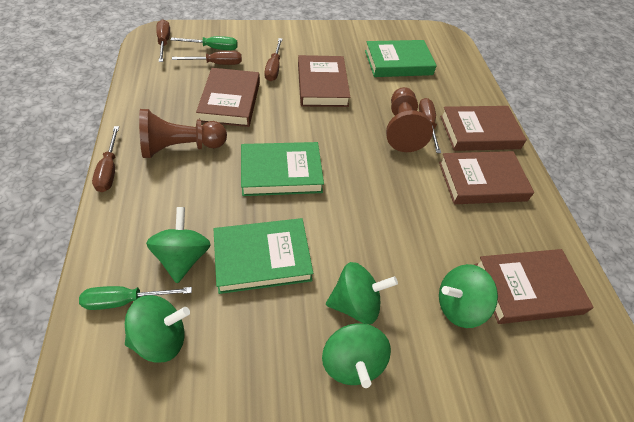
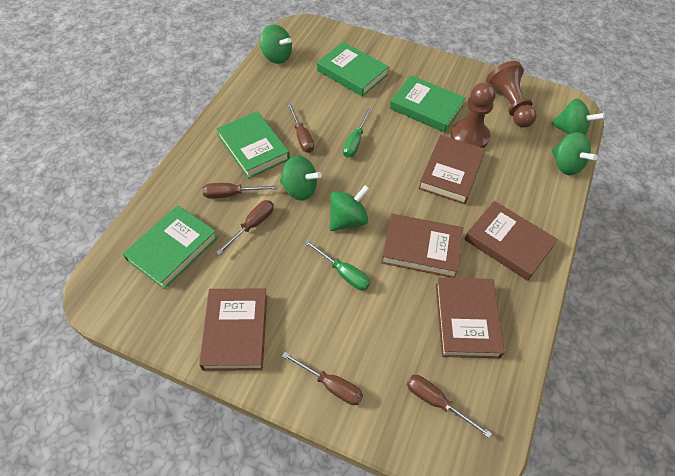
green book: 3 -> 4

